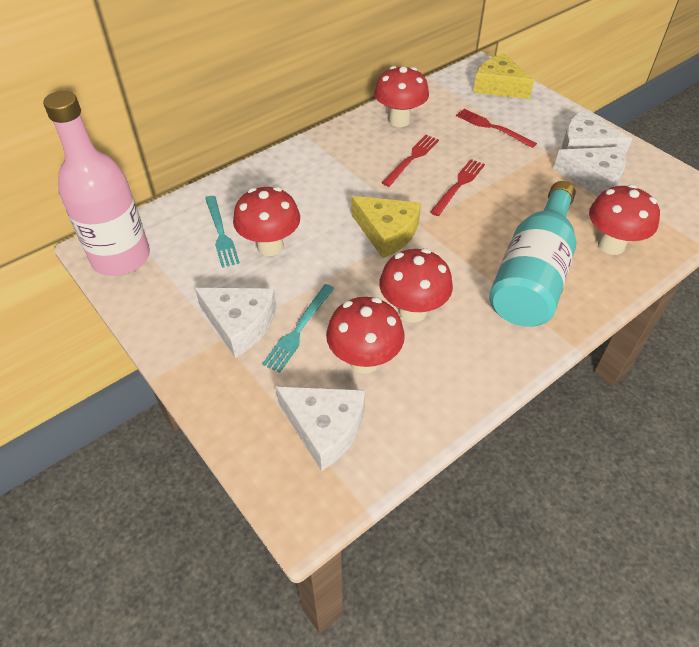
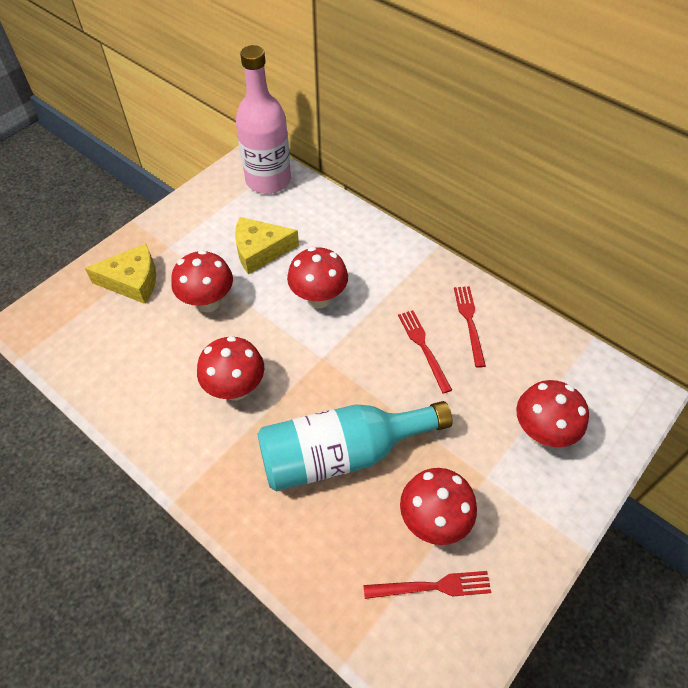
turquoise fork: 2 -> 0
white cheese: 4 -> 0

